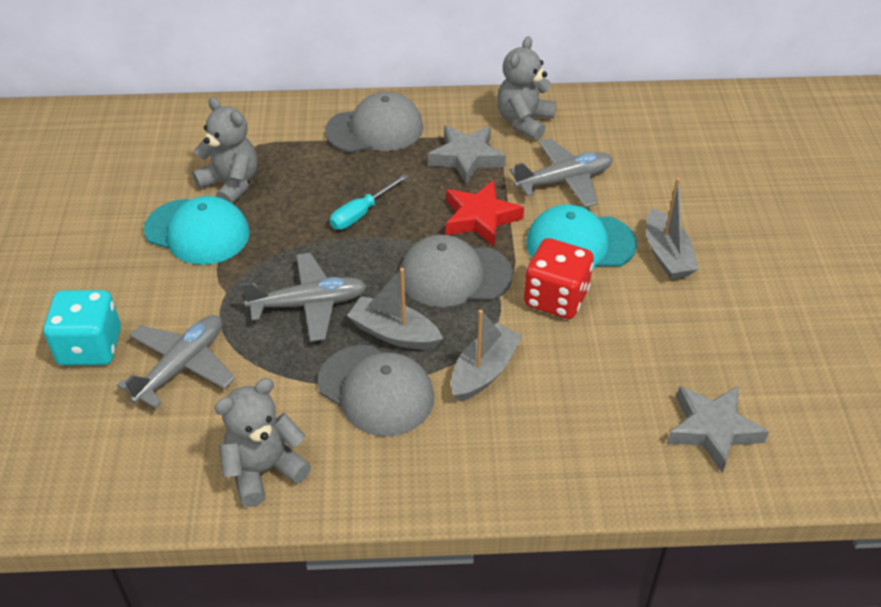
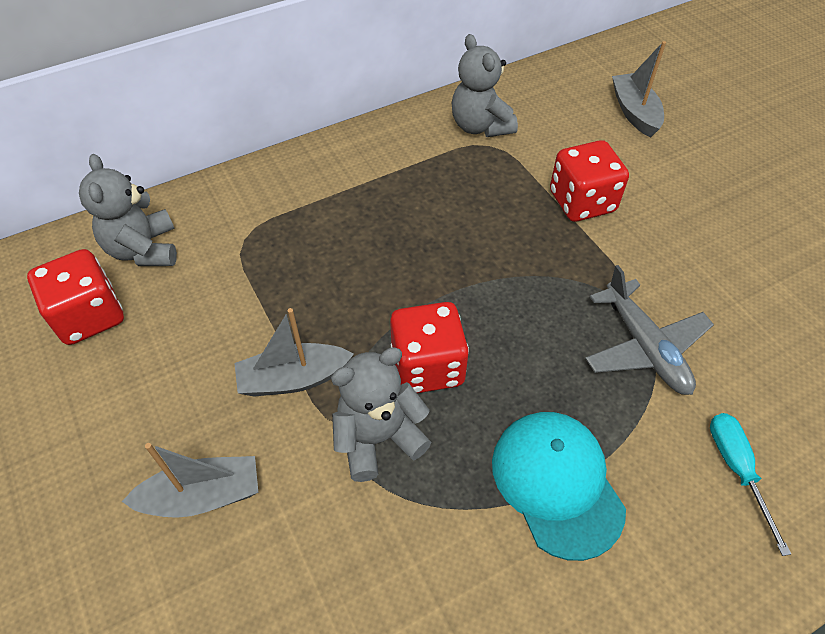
grey cap: 3 -> 0
grey plane: 3 -> 1
grey star: 2 -> 0
red dice: 1 -> 3
red star: 1 -> 0
turquoise cap: 2 -> 1
turquoise dice: 1 -> 0

